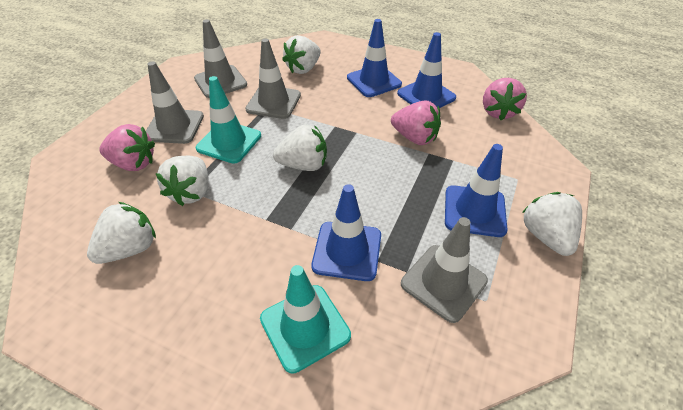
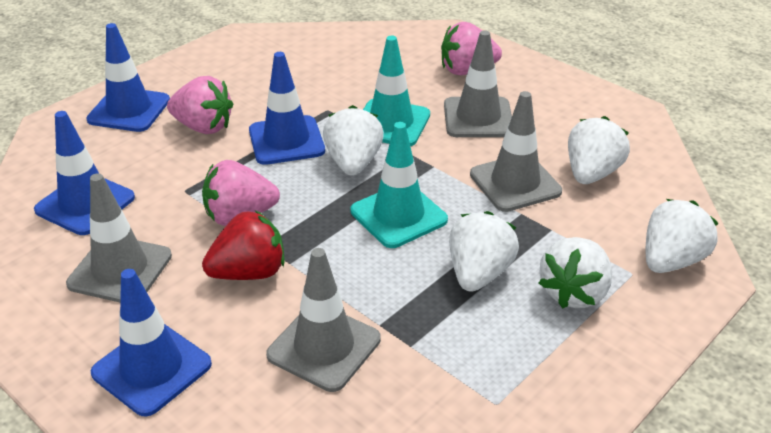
red strawberry: 0 -> 1

